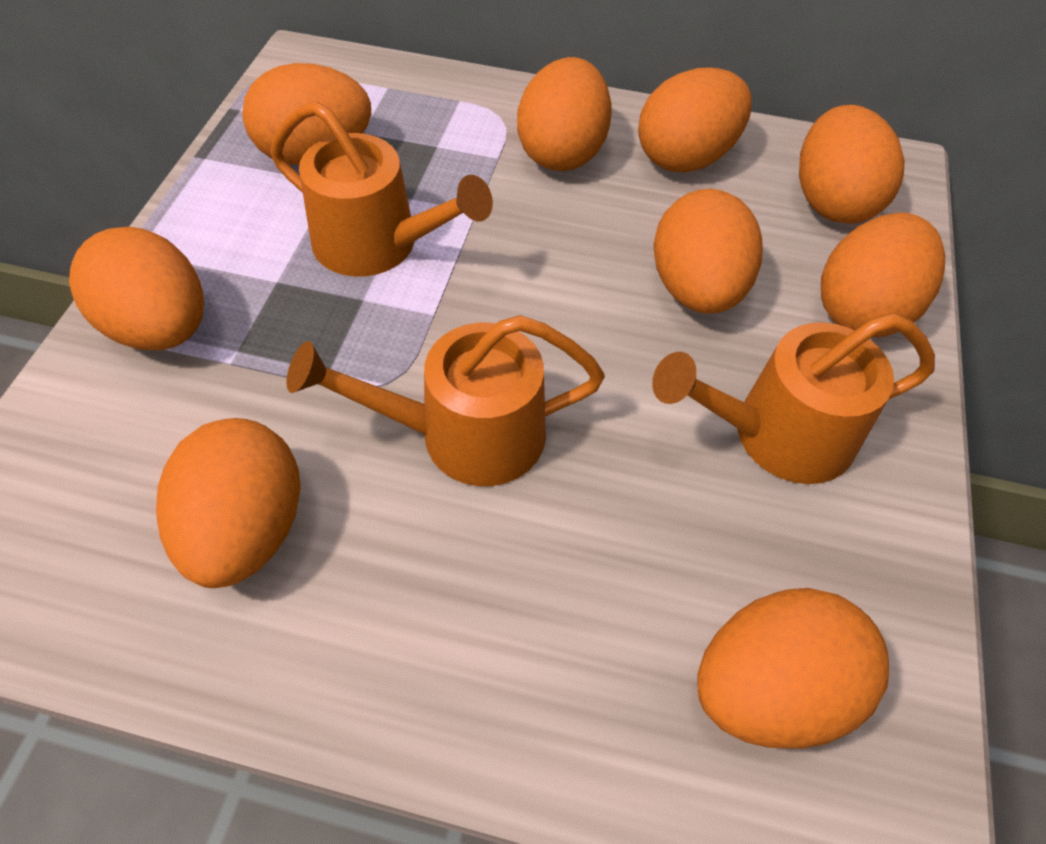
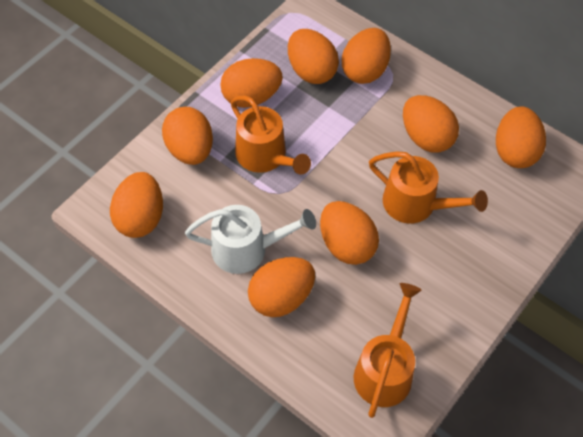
white watering can: 0 -> 1

